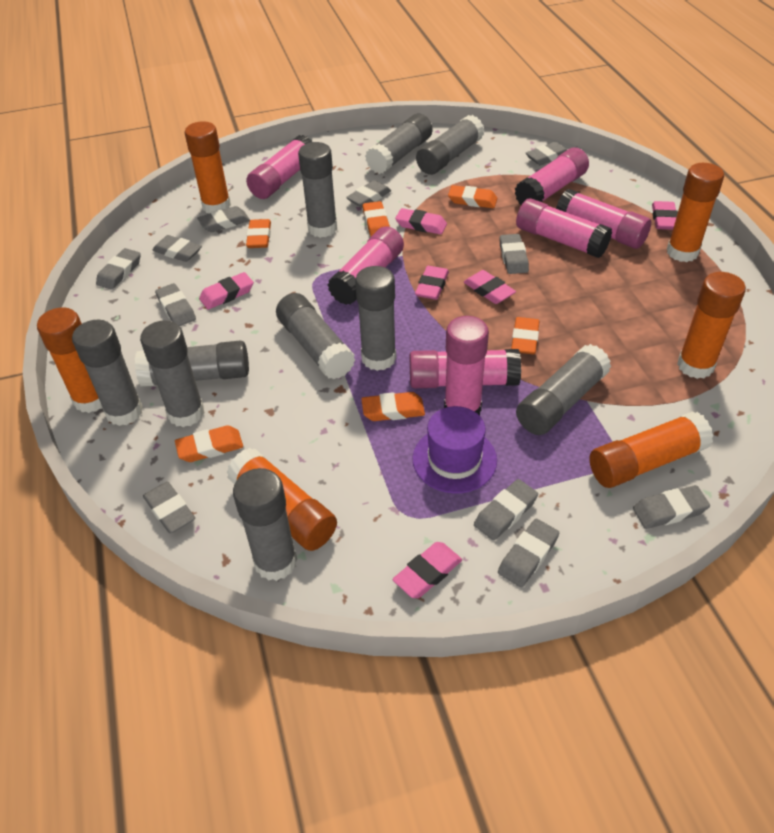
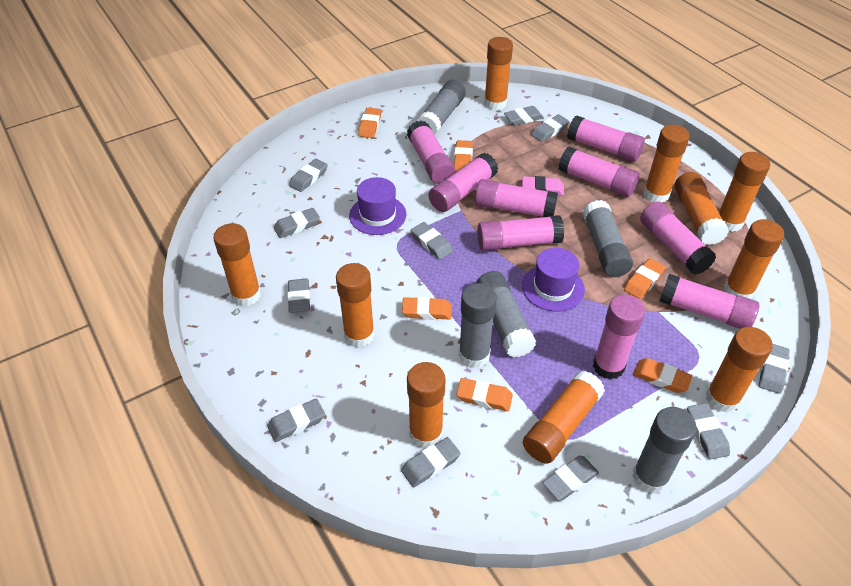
grey glue stick: 10 -> 5
orange glue stick: 6 -> 10
pink eraser: 6 -> 1
pink glue stick: 7 -> 9
purple hat: 1 -> 2

